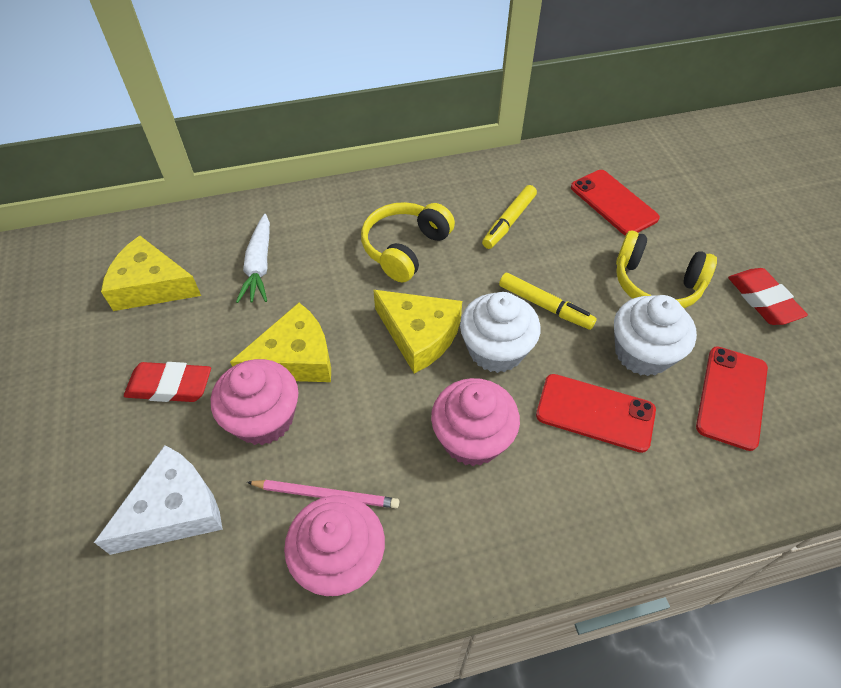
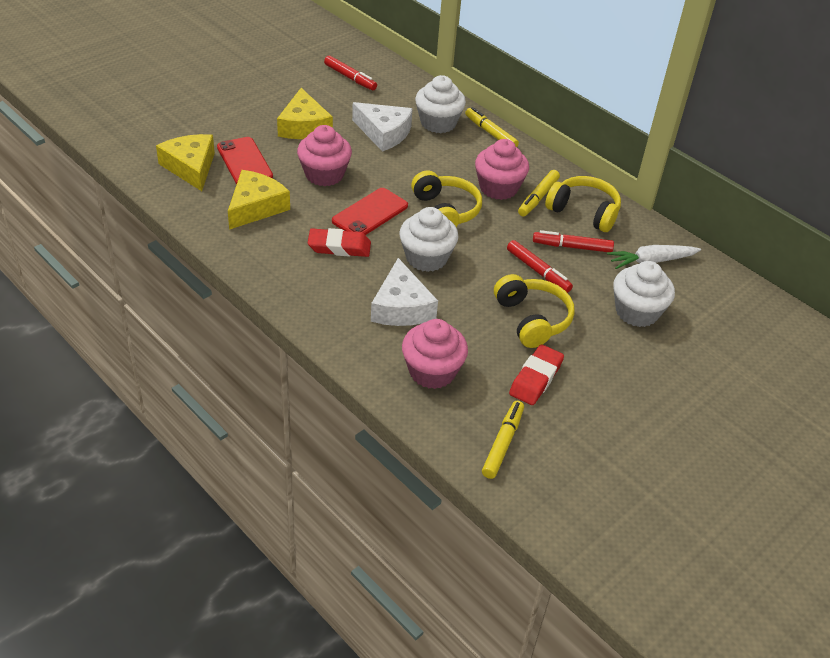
pink pencil: 1 -> 0
red marker: 0 -> 3
red phone: 3 -> 2
white cheese: 1 -> 2
white cupcake: 2 -> 3
yellow headphones: 2 -> 3
yellow marker: 2 -> 3

